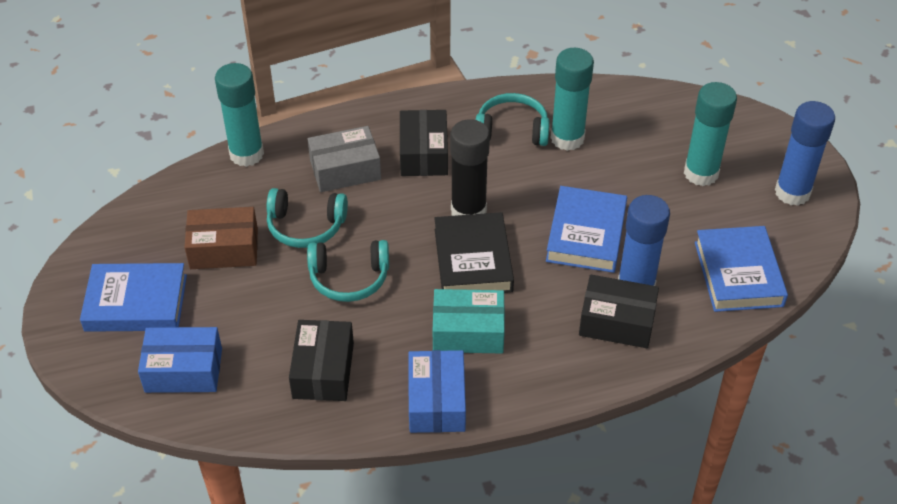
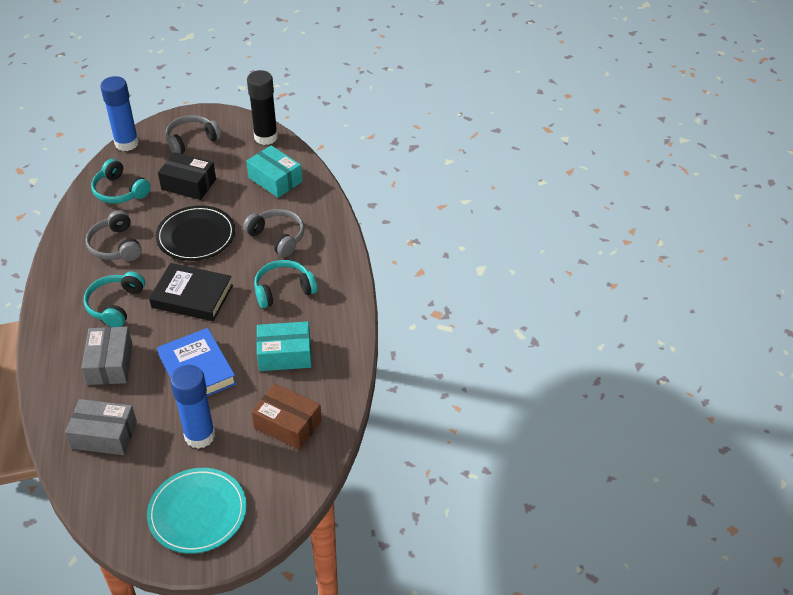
black box: 3 -> 1
black plate: 0 -> 1
blue book: 3 -> 1
blue box: 2 -> 0
grey box: 1 -> 2
grey headphones: 0 -> 3
turquoise box: 1 -> 2
turquoise glue stick: 3 -> 0
turquoise plate: 0 -> 1

